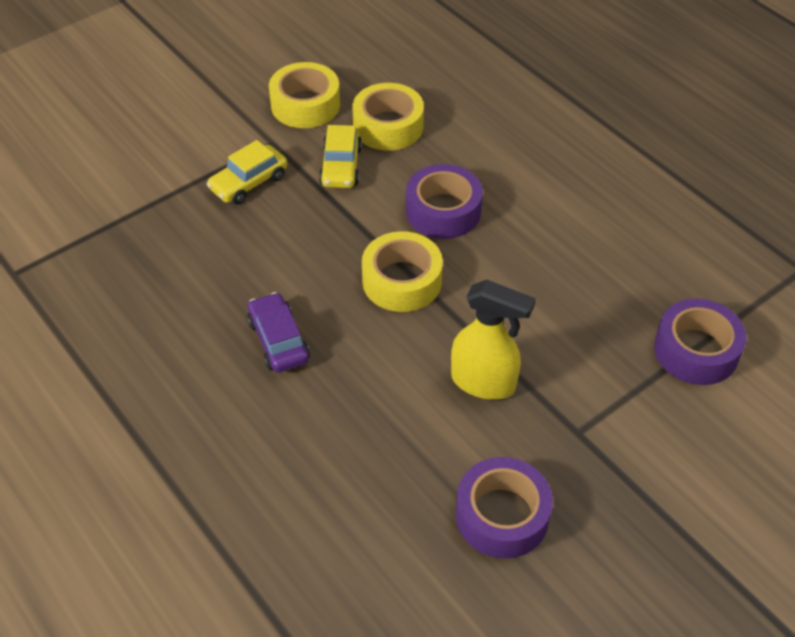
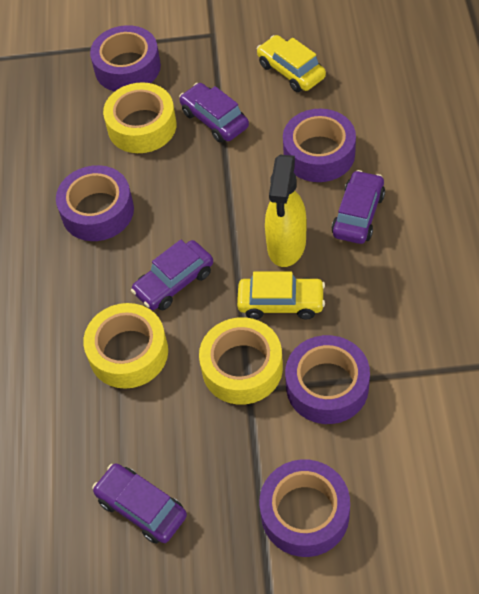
purple car: 1 -> 4
purple tape: 3 -> 5

